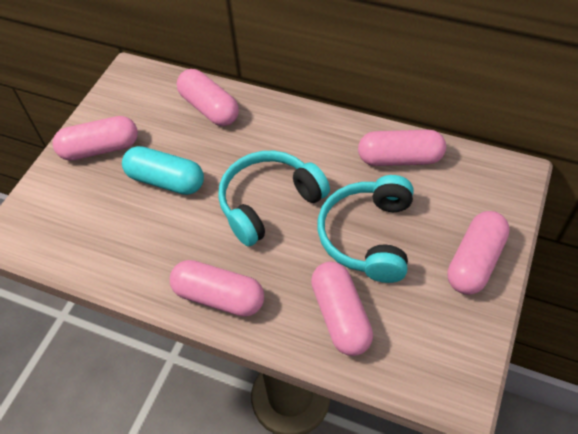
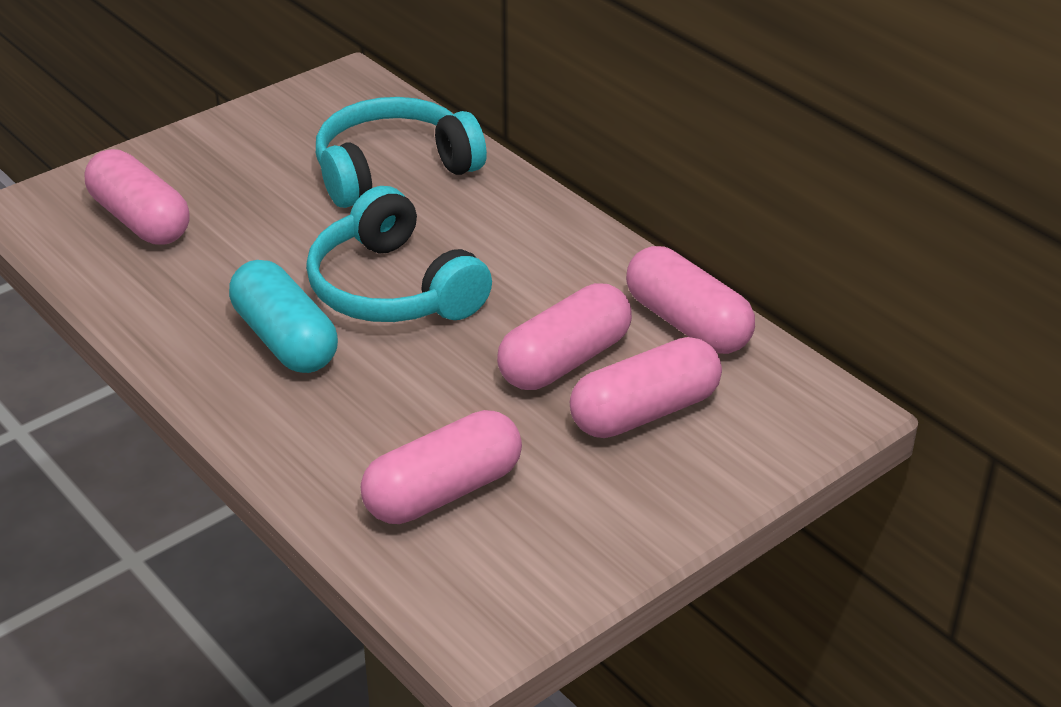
pink capsule: 6 -> 5

